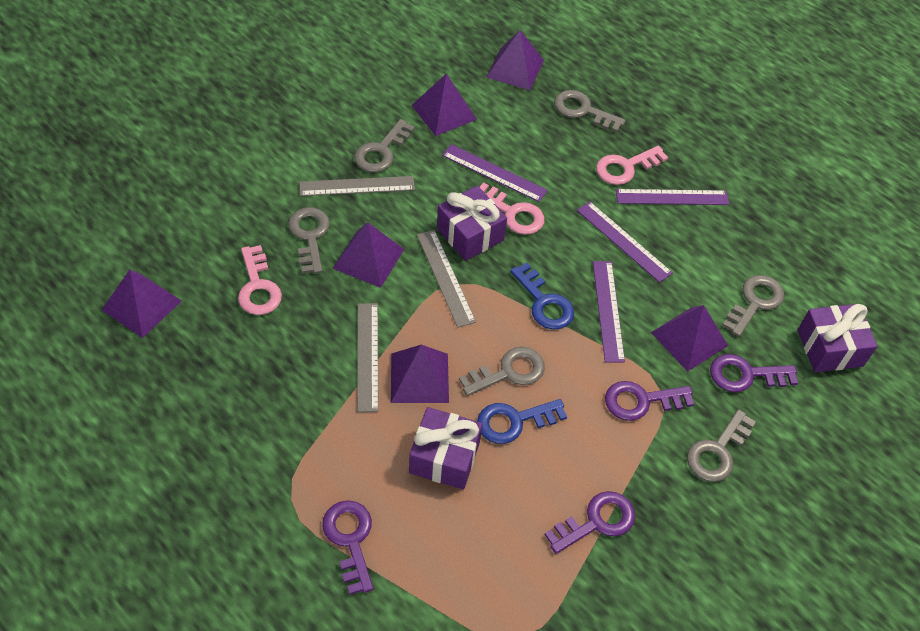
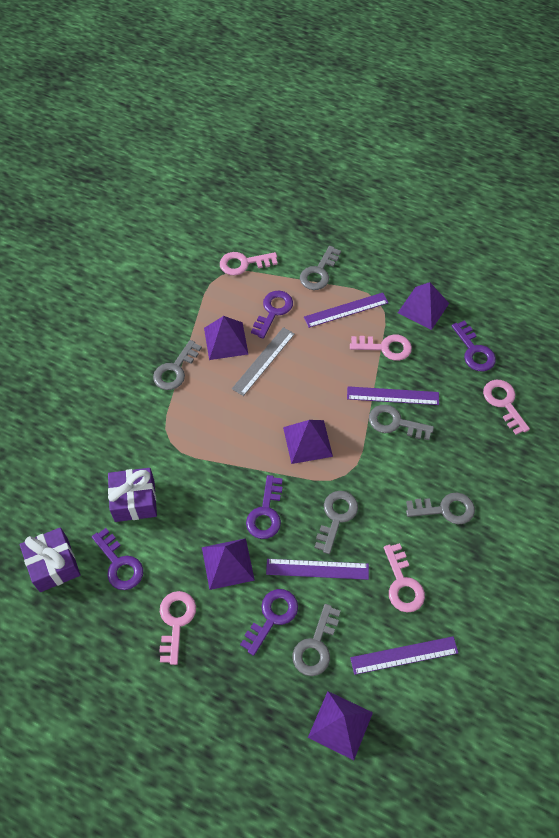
blue key: 2 -> 0
grey ruler: 3 -> 1
pink key: 3 -> 5
purple gift: 3 -> 2
purple key: 4 -> 5
purple pyramid: 6 -> 5

